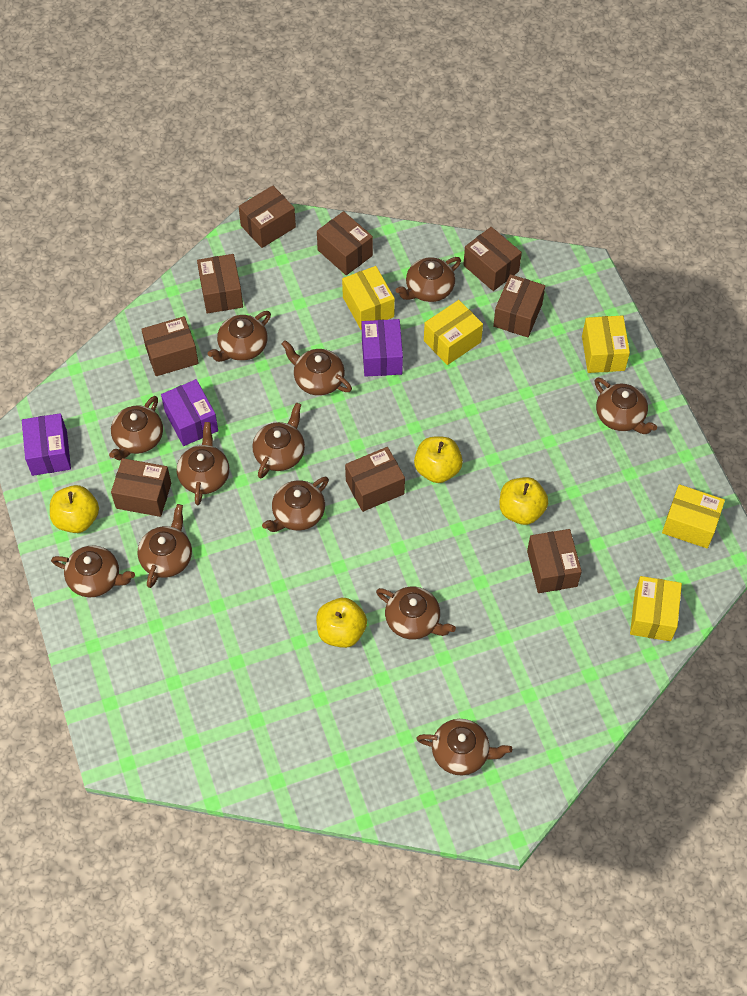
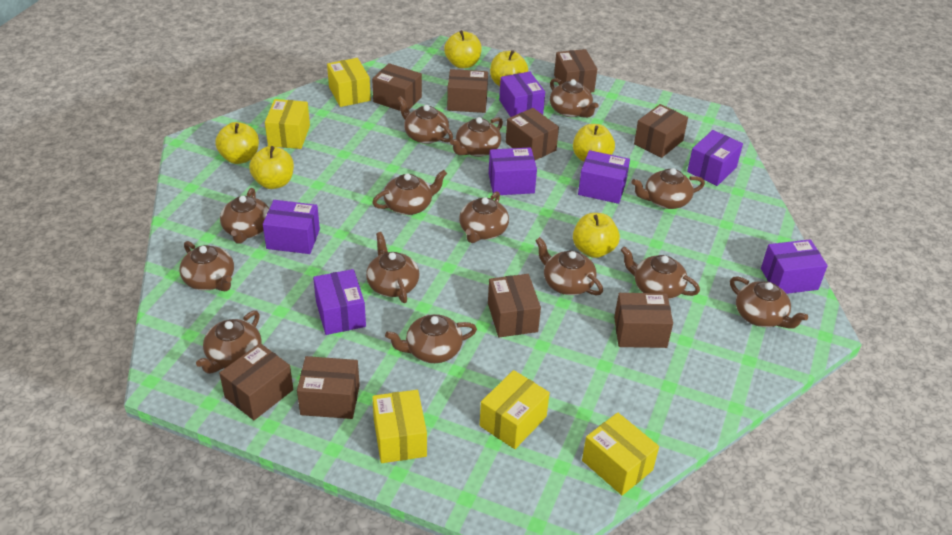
brown teapot: 12 -> 14
purple box: 3 -> 7
yellow apple: 4 -> 6

